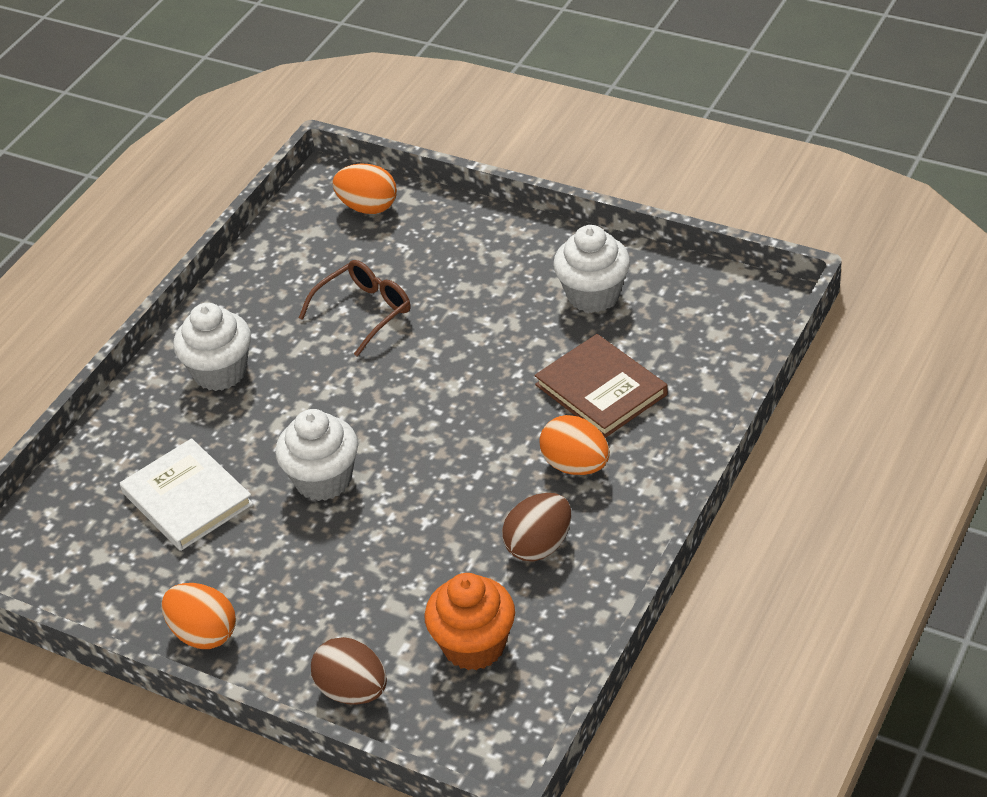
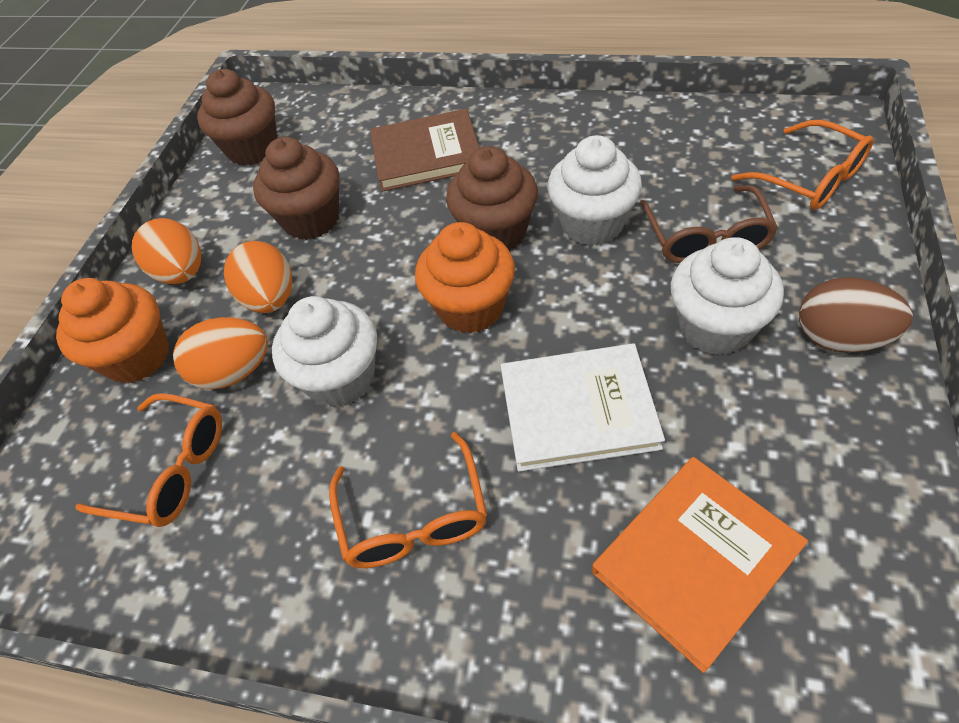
brown cupcake: 0 -> 3
brown egg: 2 -> 1
orange book: 0 -> 1
orange cupcake: 1 -> 2
orange glasses: 0 -> 3

